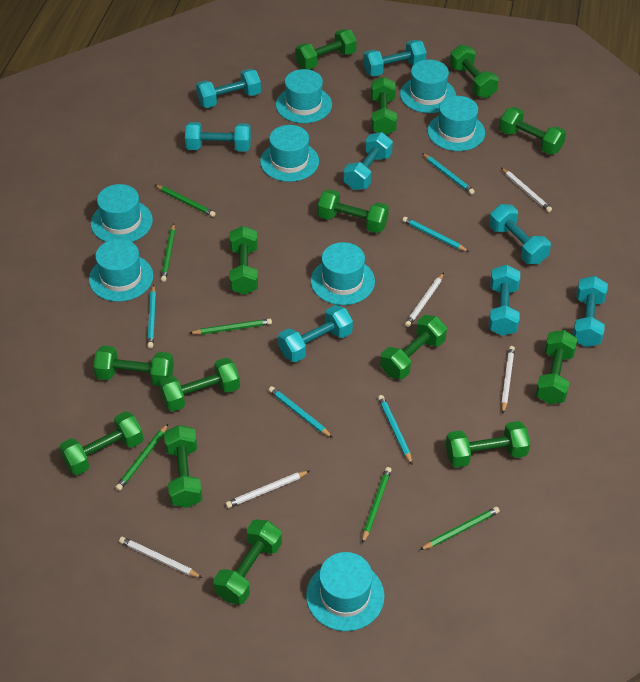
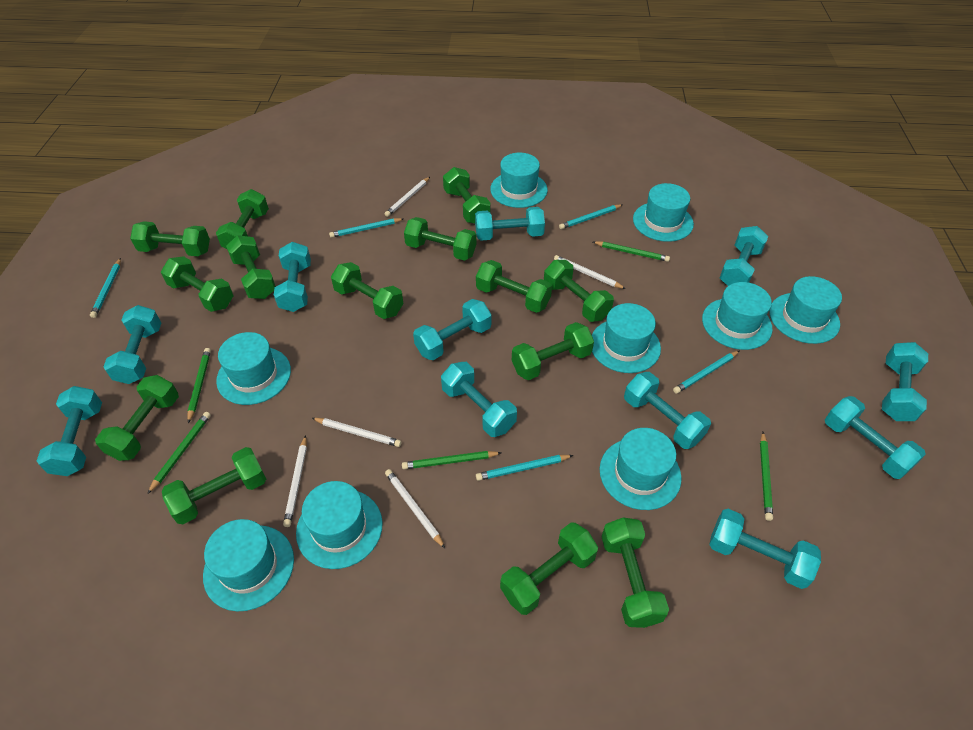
green pencil: 6 -> 5
turquoise dumbbell: 8 -> 11
turquoise hat: 8 -> 9

